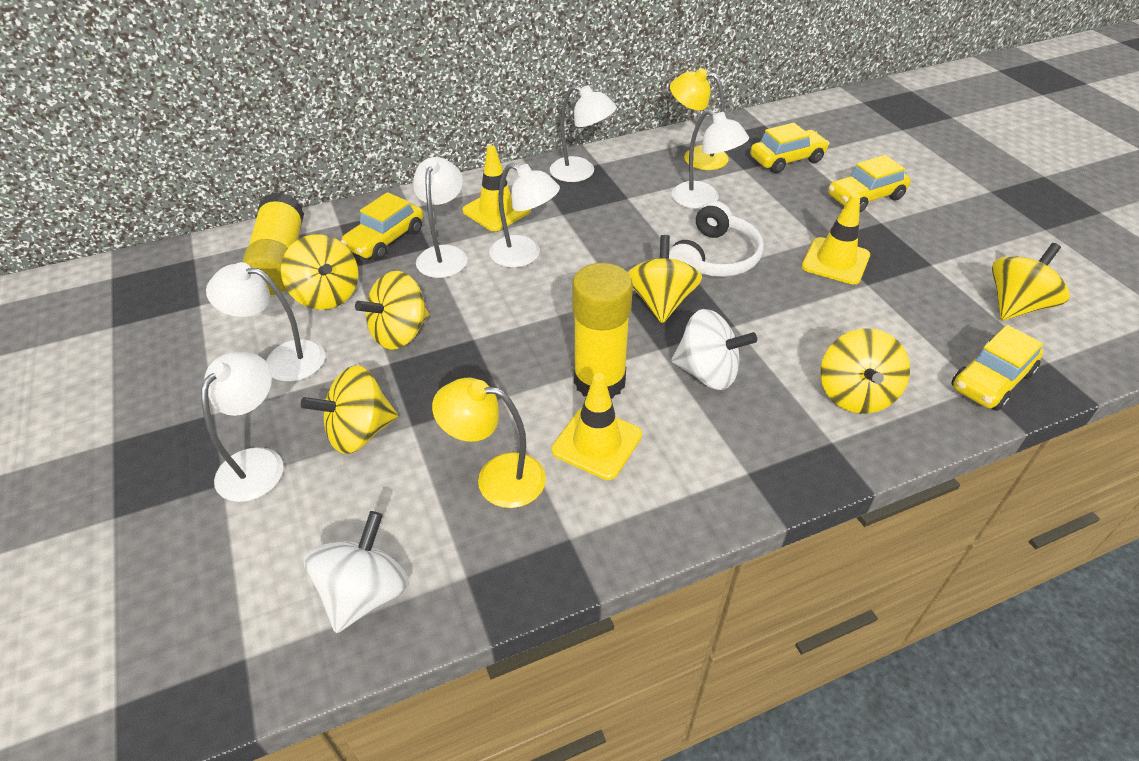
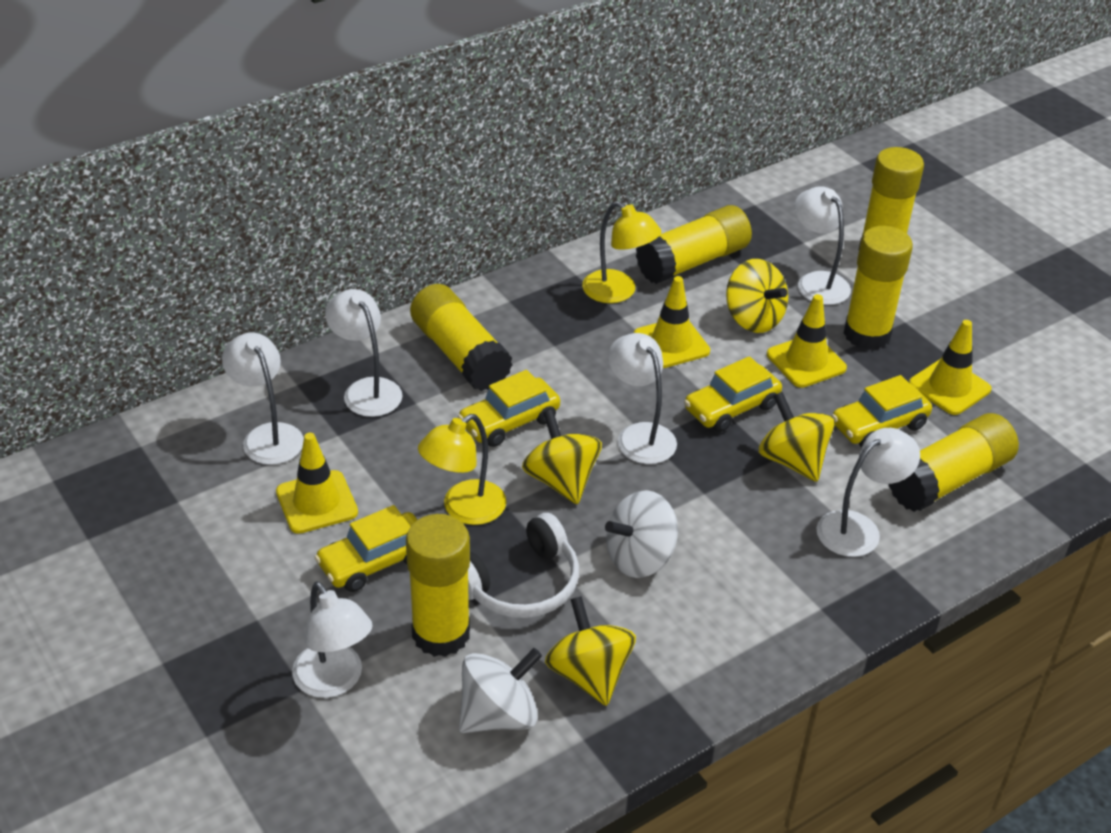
yellow glue stick: 2 -> 6
yellow spinning top: 6 -> 4
yellow traffic cone: 3 -> 4

